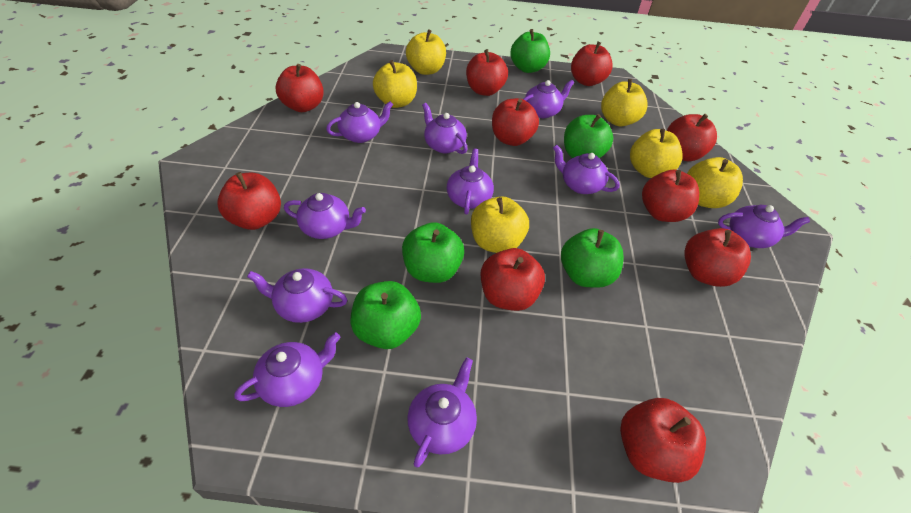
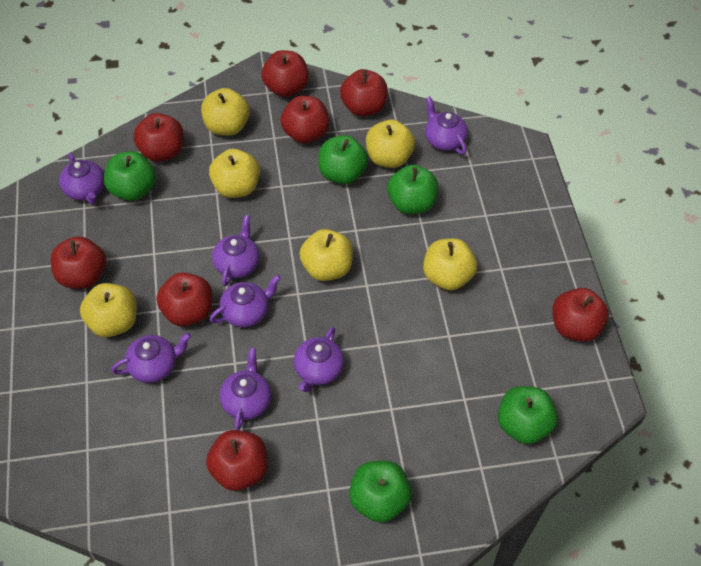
purple teapot: 10 -> 7
red apple: 10 -> 8

